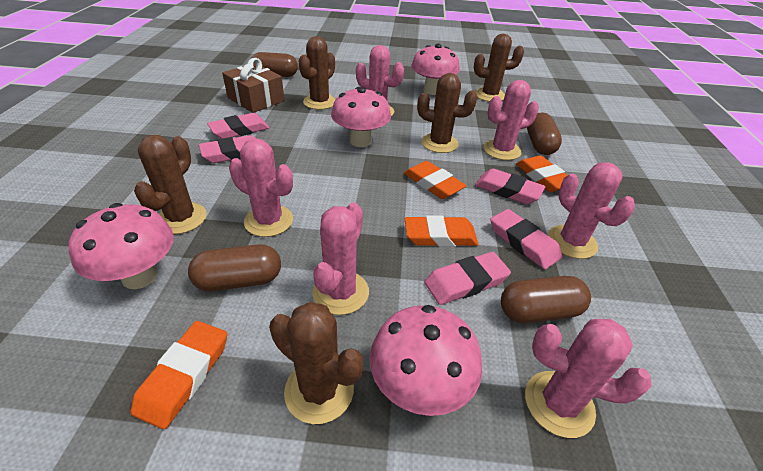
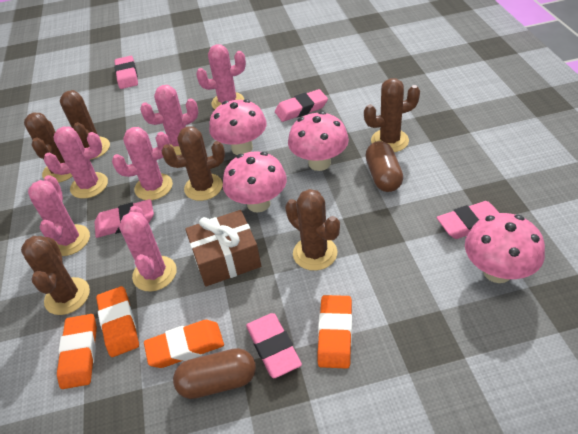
brown cactus: 5 -> 6
brown capsule: 4 -> 2

